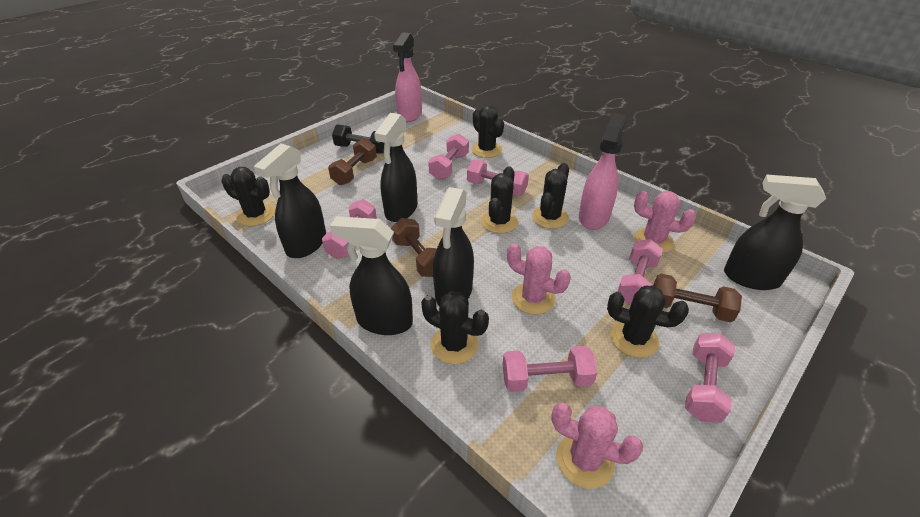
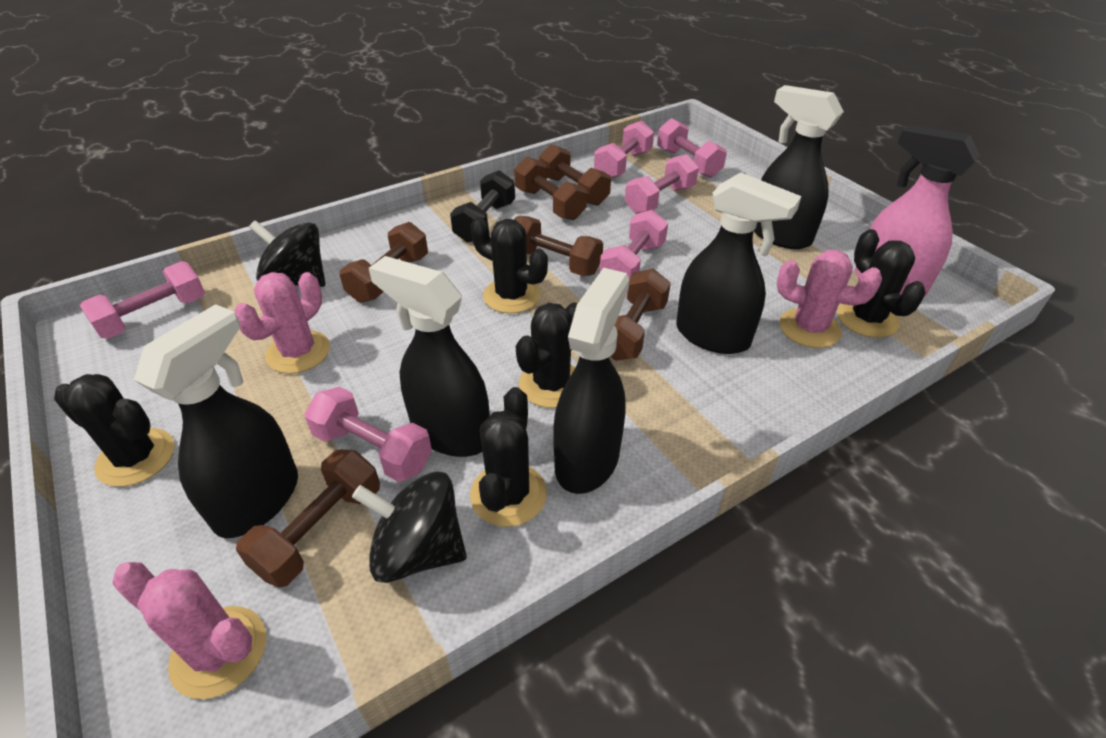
black cactus: 6 -> 5
black spinning top: 0 -> 2
brown dumbbell: 3 -> 6
pink spray bottle: 2 -> 1

